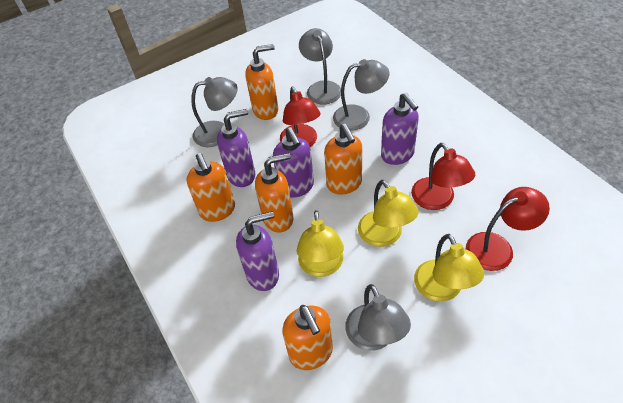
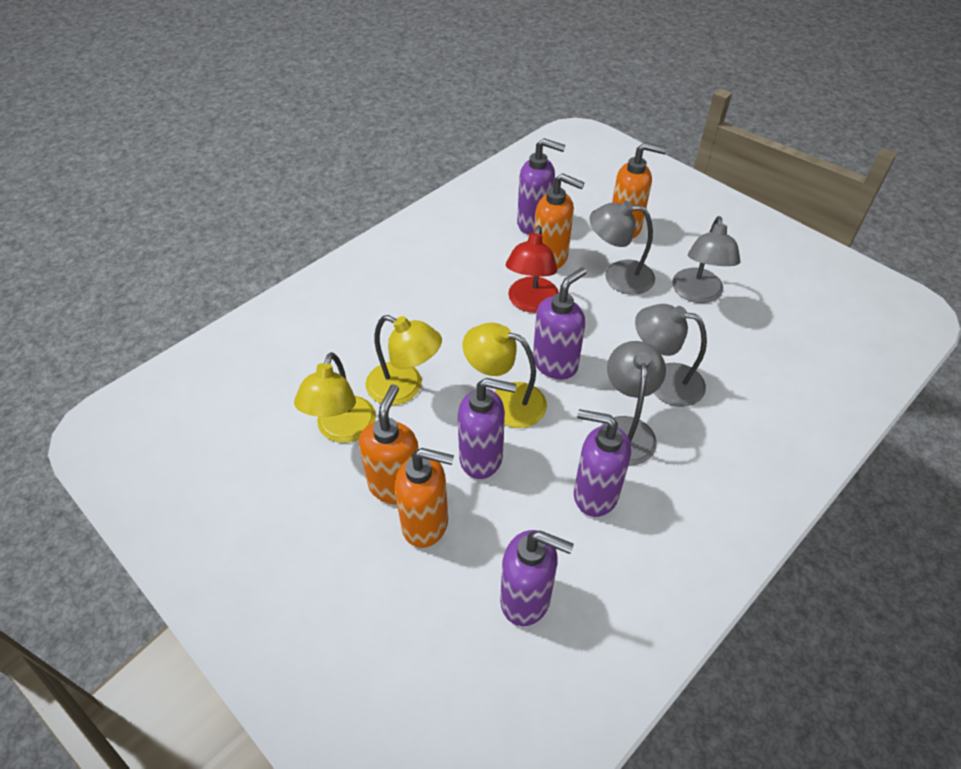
orange soap dispenser: 5 -> 4
purple soap dispenser: 4 -> 5
red lamp: 3 -> 1

